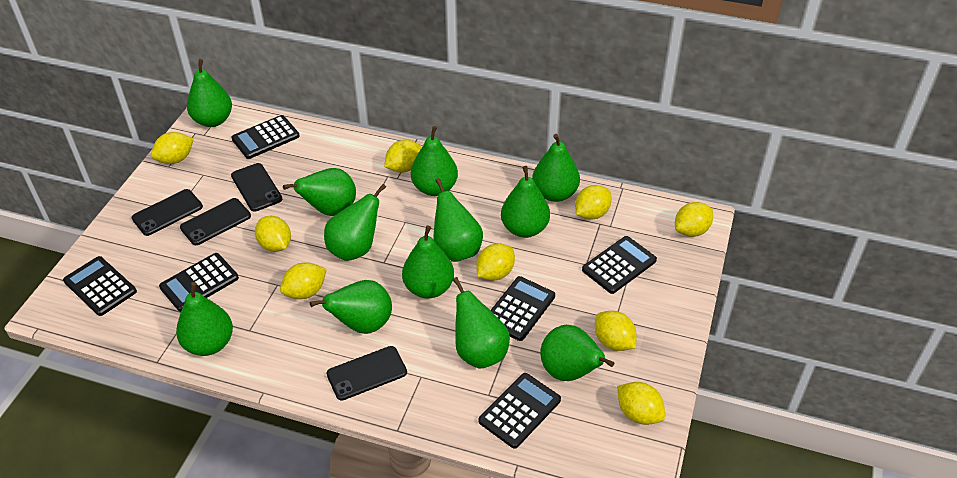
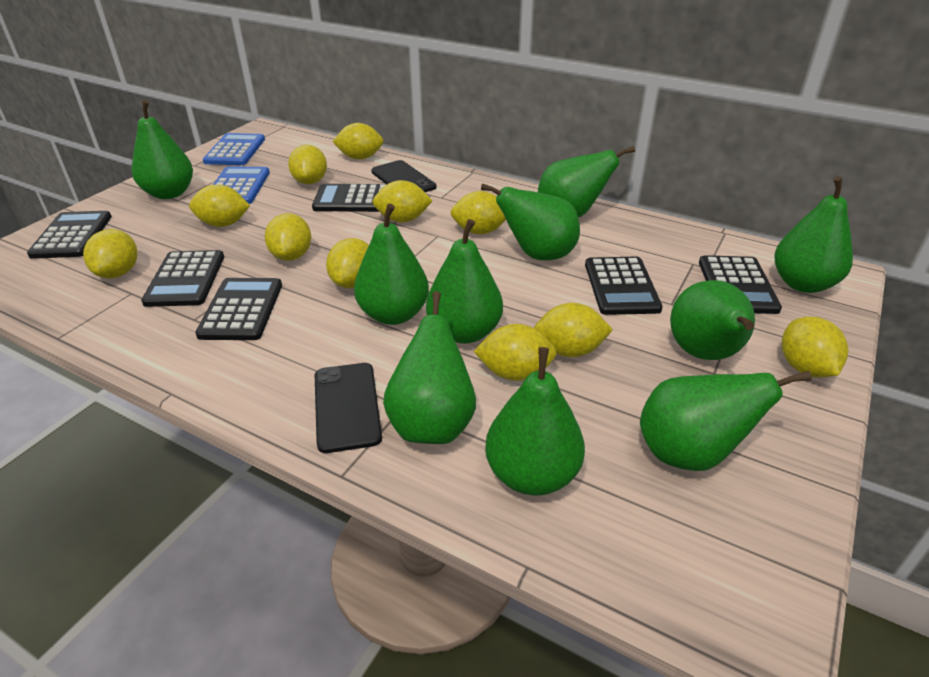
black phone: 4 -> 2
blue calculator: 0 -> 2
green pear: 12 -> 10
yellow lemon: 9 -> 11

